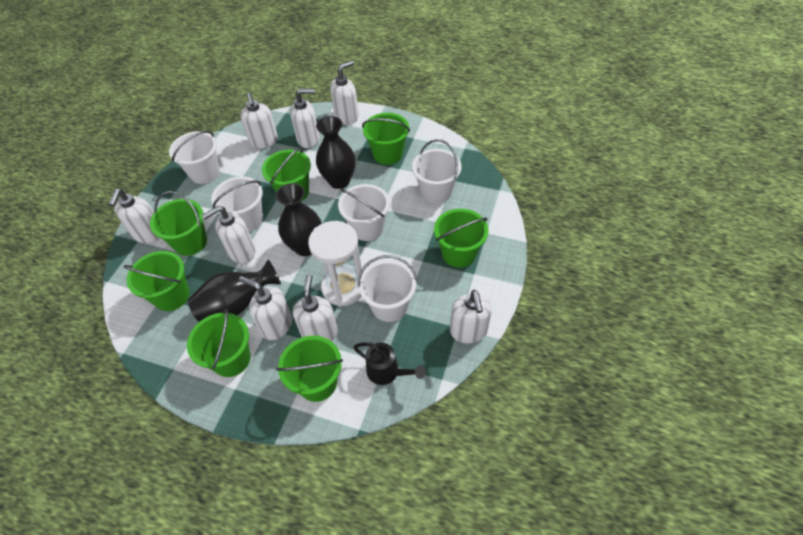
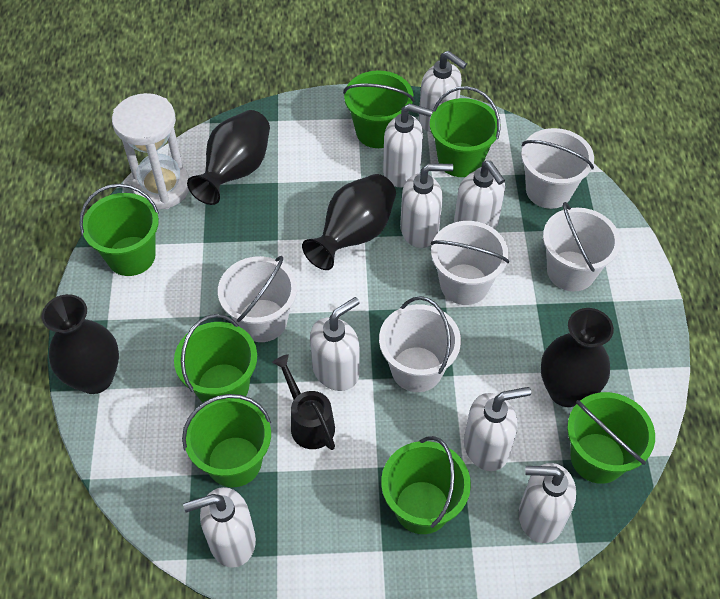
black vase: 3 -> 4

